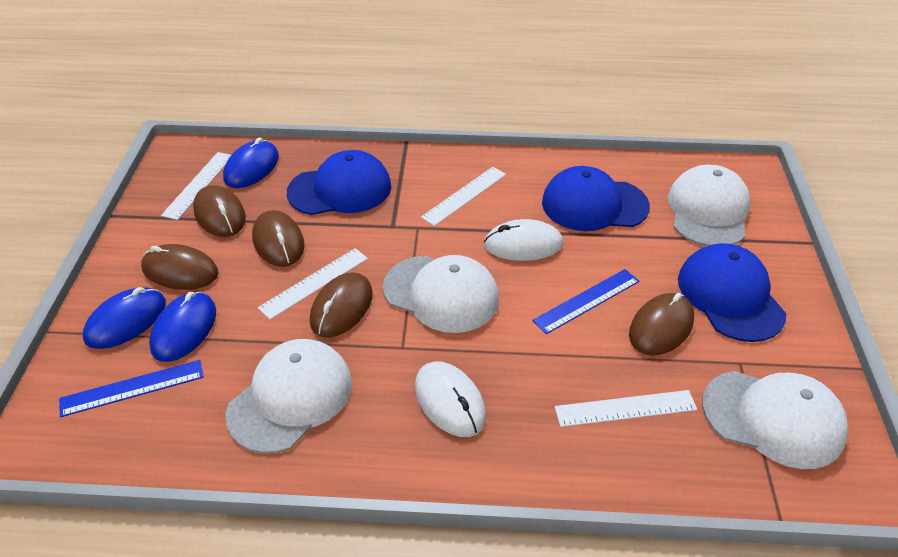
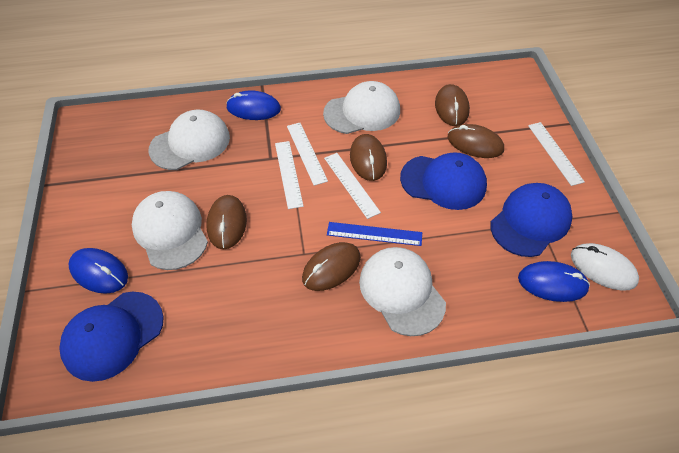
blue ruler: 2 -> 1
white mouse: 2 -> 1

